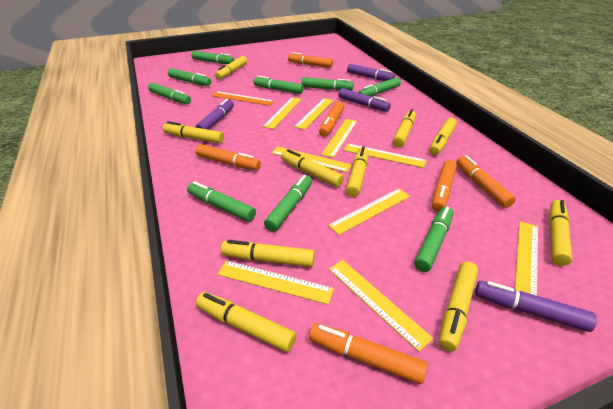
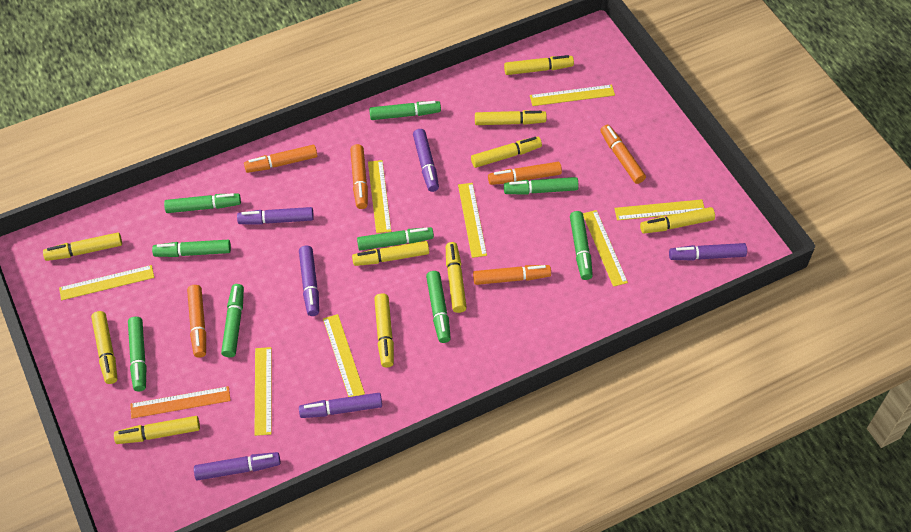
purple marker: 4 -> 6
yellow ruler: 9 -> 8

